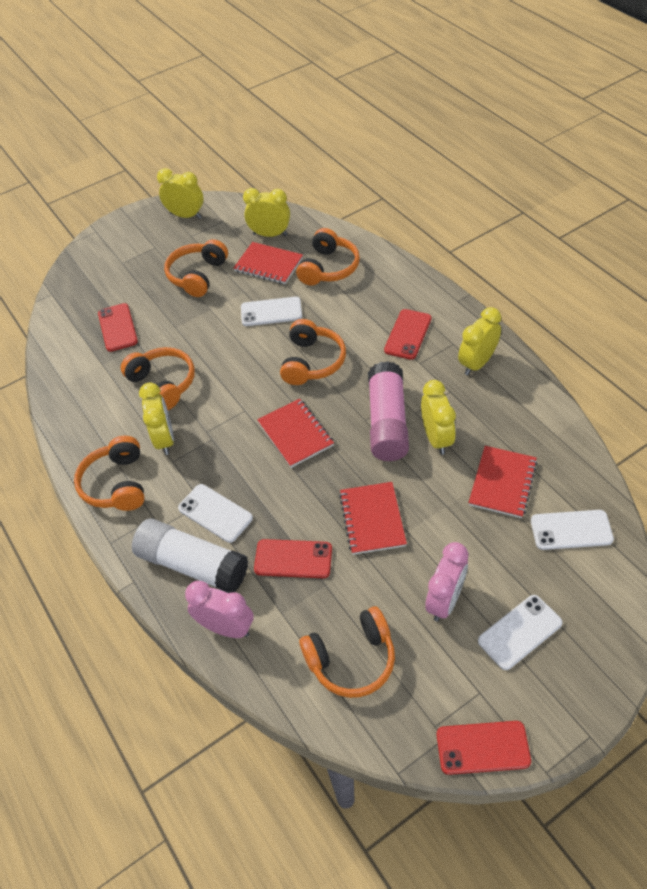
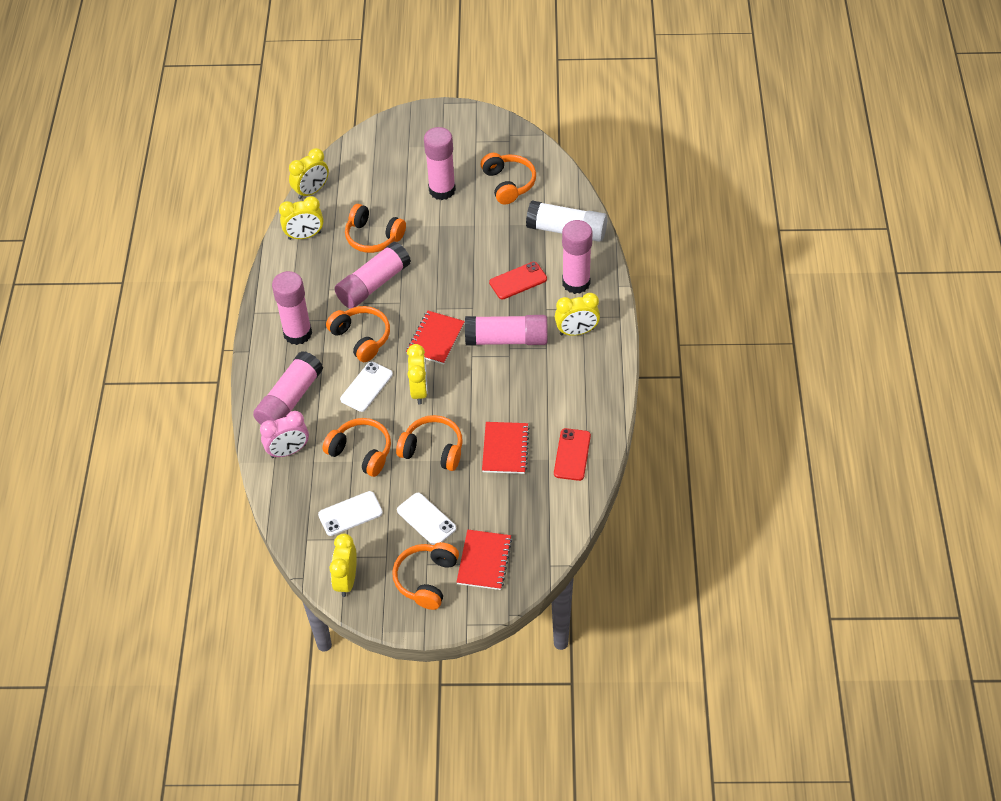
pink clock: 2 -> 1
pink glue stick: 1 -> 6
red notebook: 4 -> 3
red phone: 4 -> 2
white phone: 4 -> 3

